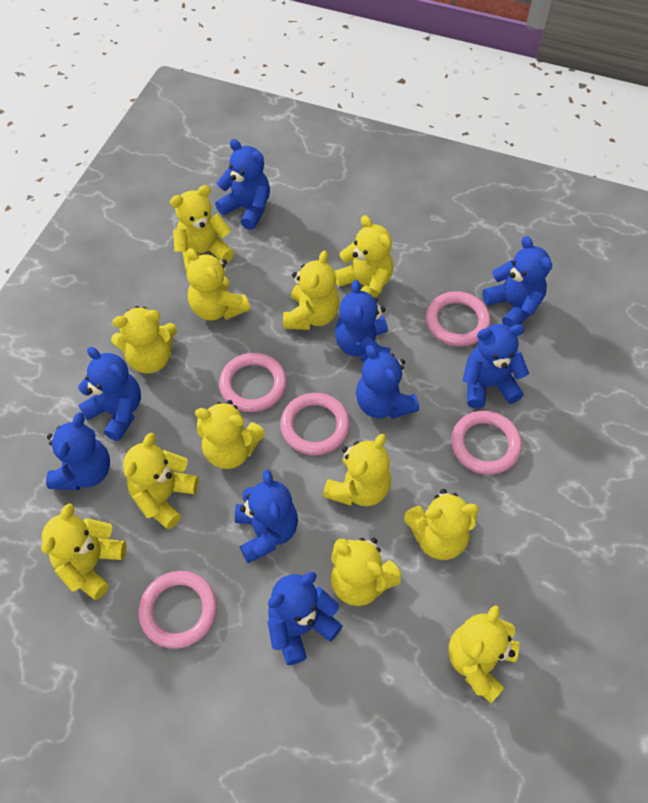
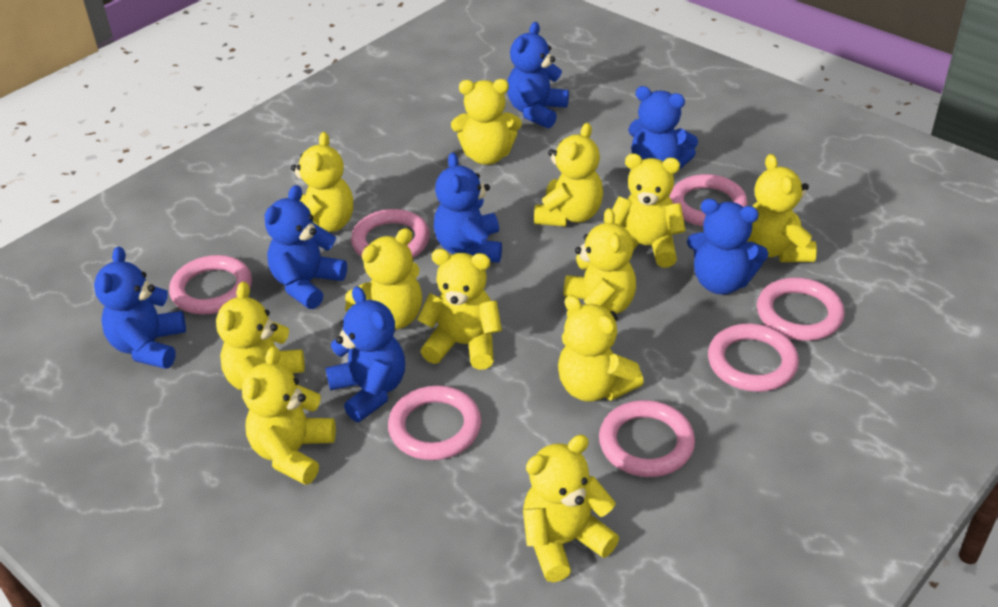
blue teddy bear: 9 -> 7
pink ring: 5 -> 7

